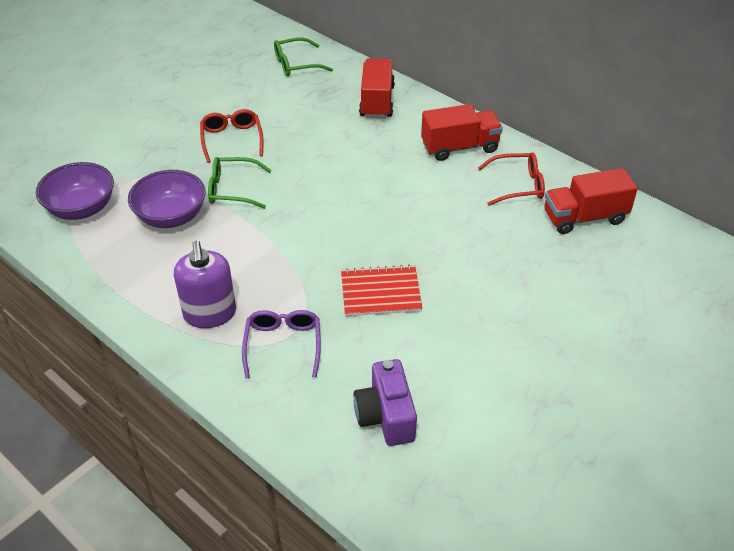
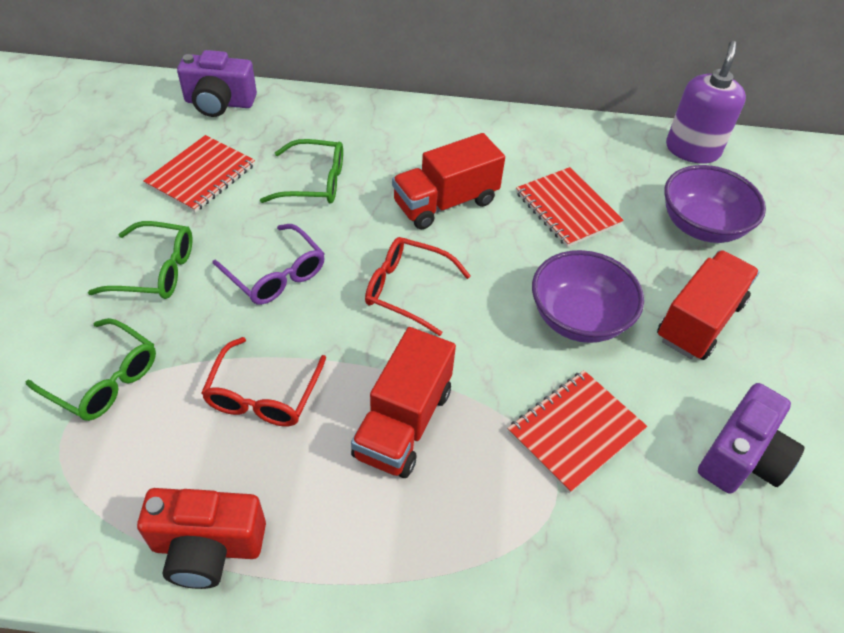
green glasses: 2 -> 3
purple camera: 1 -> 2
red camera: 0 -> 1
red notebook: 1 -> 3

